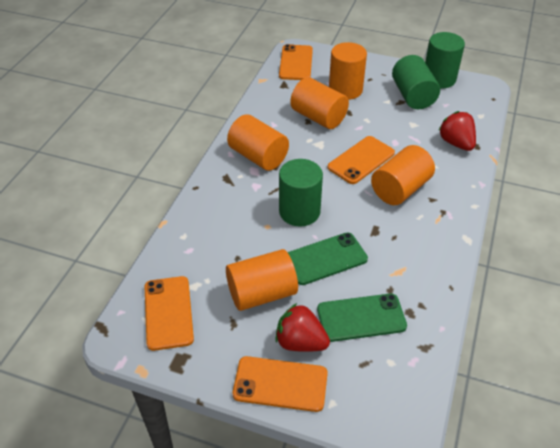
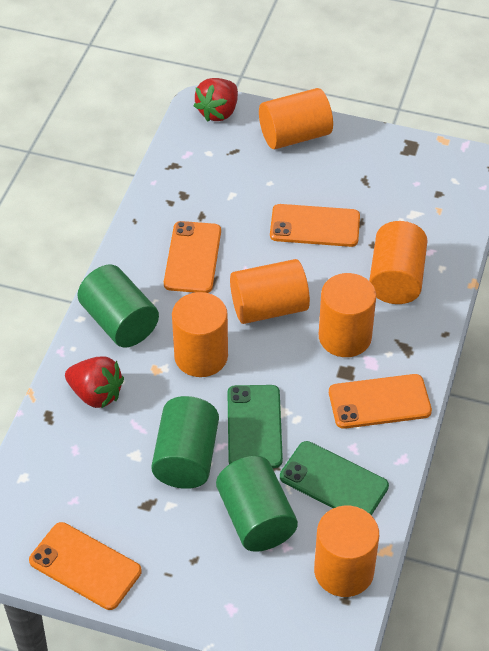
orange cylinder: 5 -> 6

